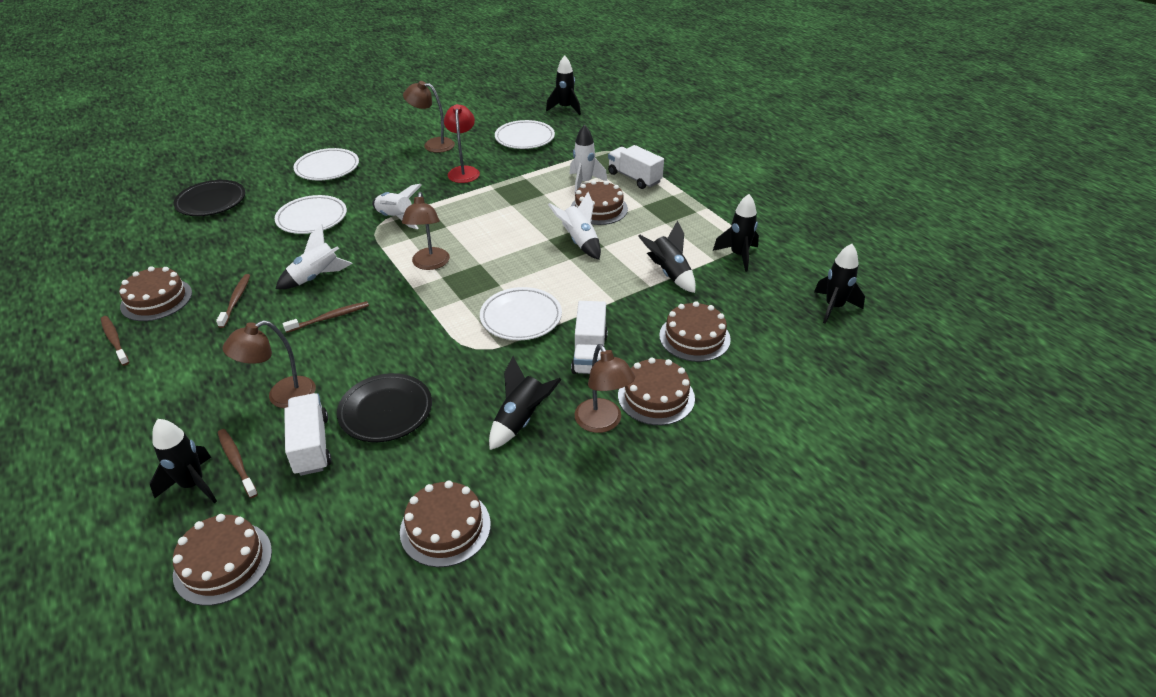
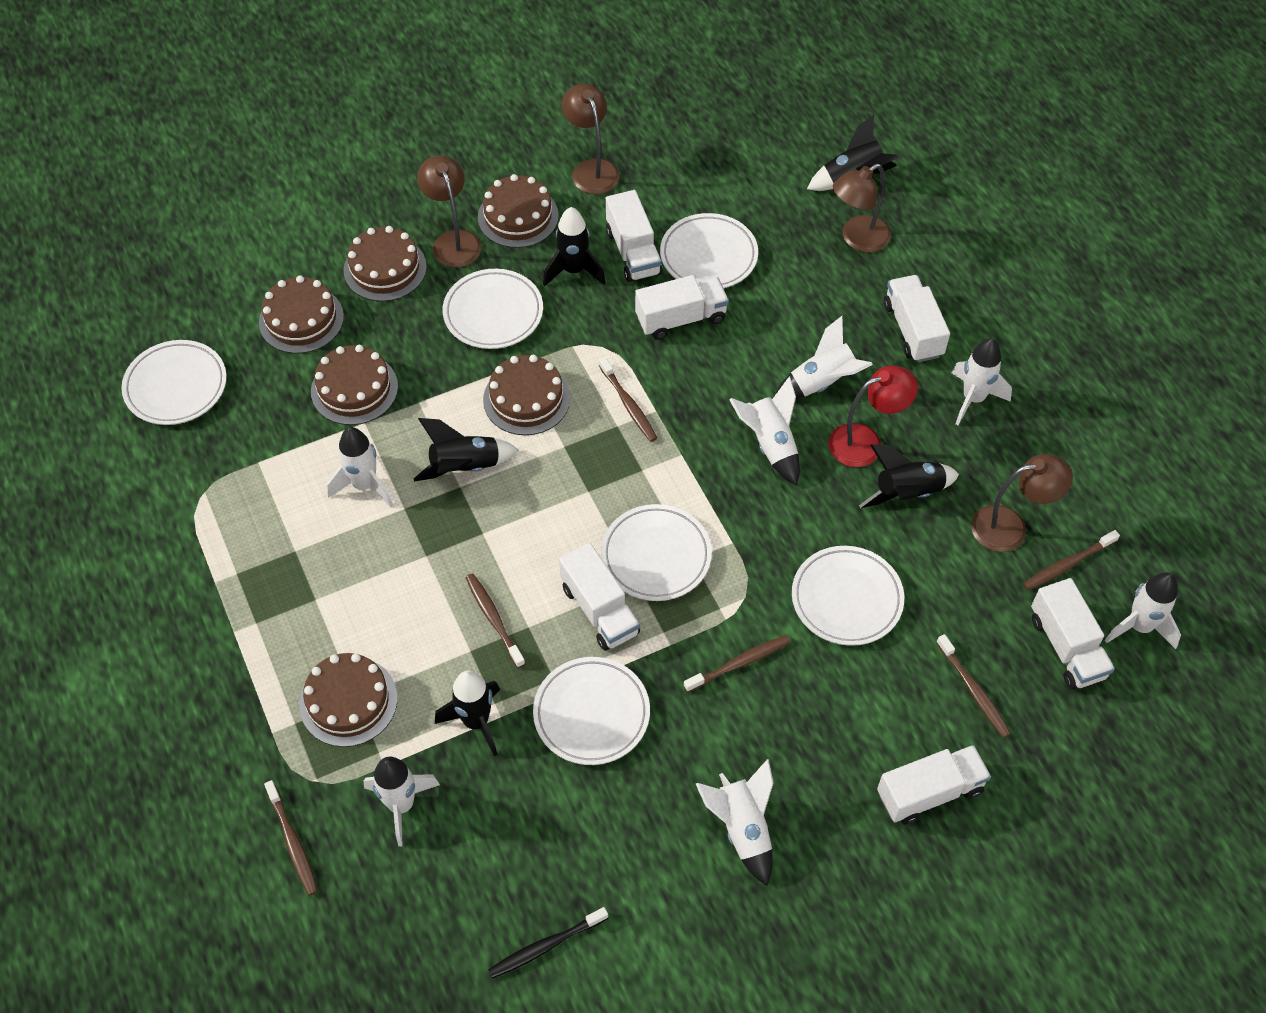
black plate: 2 -> 0
black rocket: 6 -> 5
black toothbrush: 0 -> 1
brown toothbrush: 4 -> 6
white plate: 4 -> 6
white rocket: 4 -> 7
white truck: 3 -> 6

